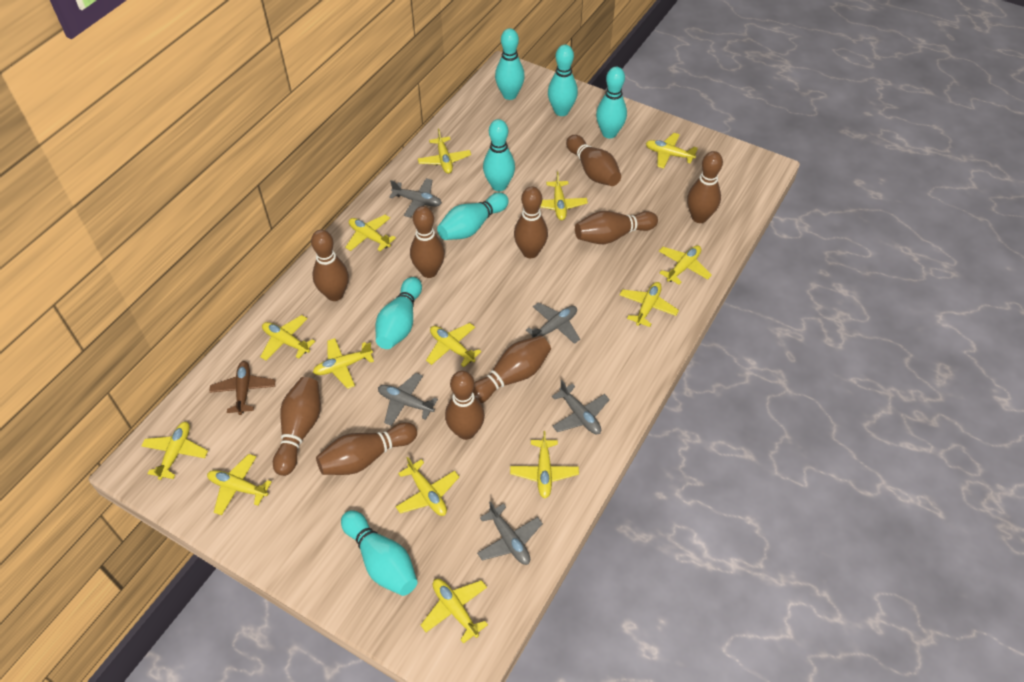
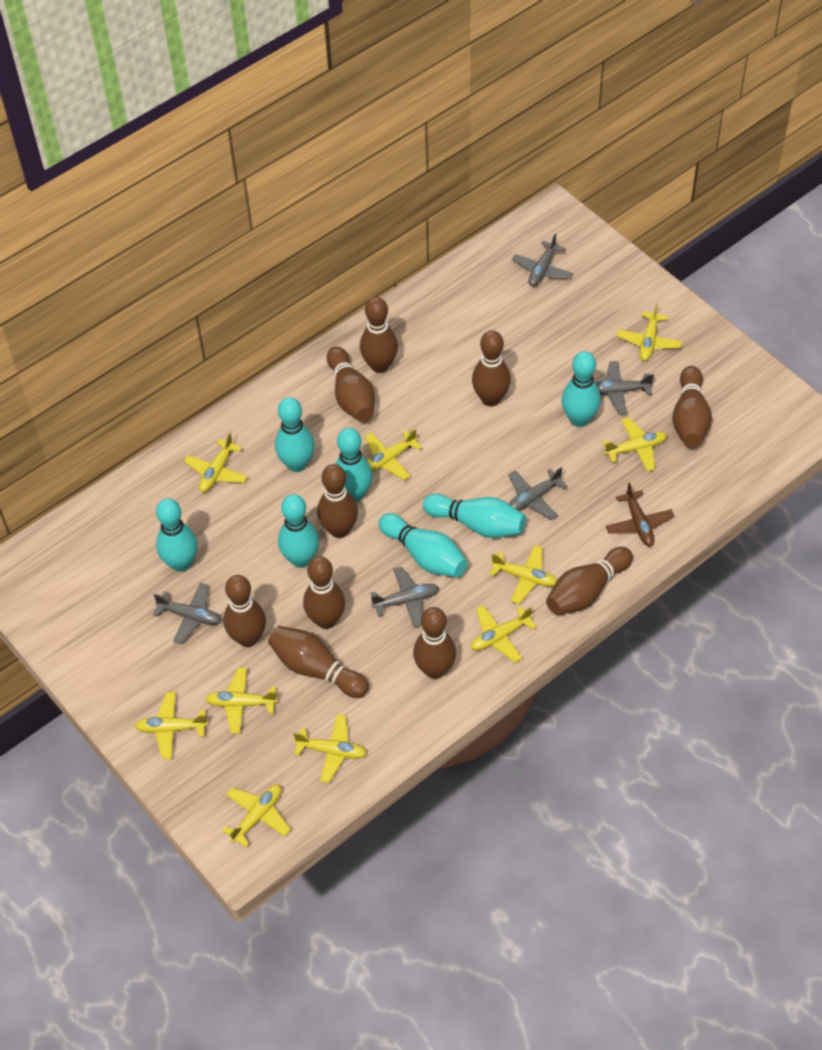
yellow plane: 14 -> 10

